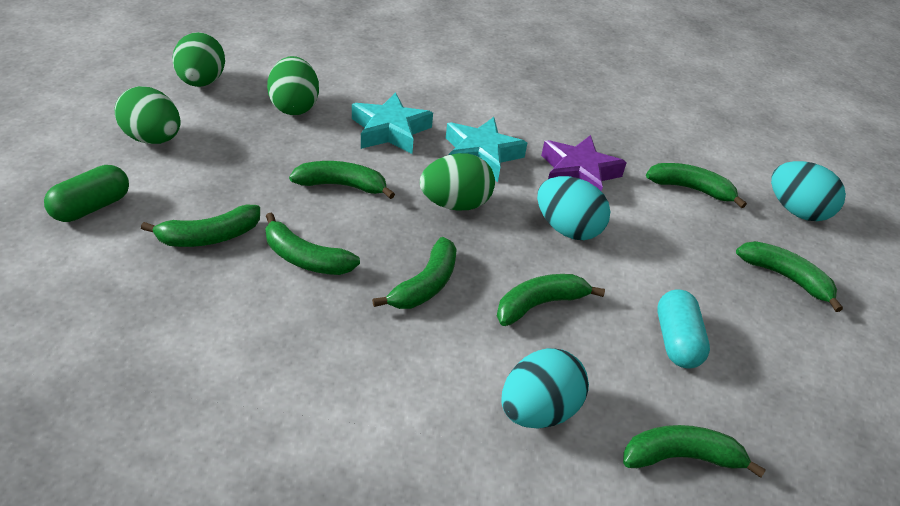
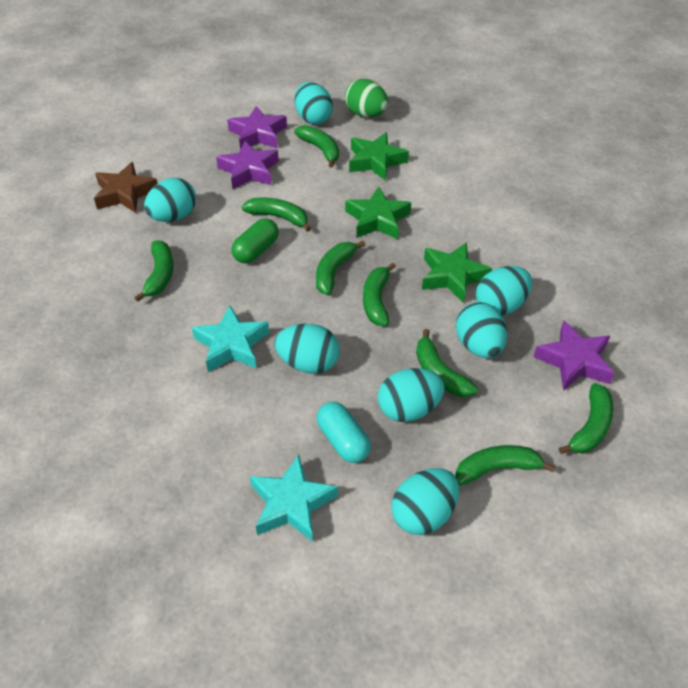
brown star: 0 -> 1
green egg: 4 -> 1
green star: 0 -> 3
purple star: 1 -> 3
turquoise egg: 3 -> 7

